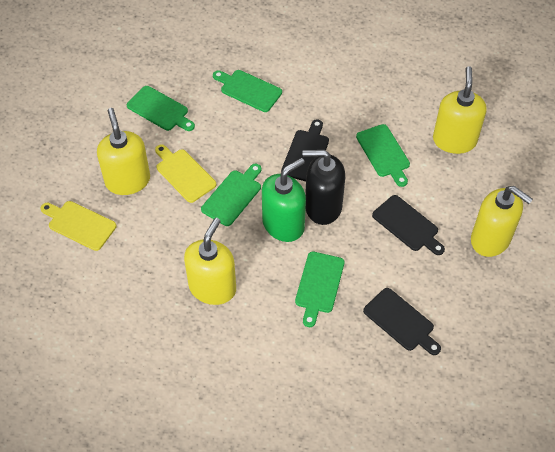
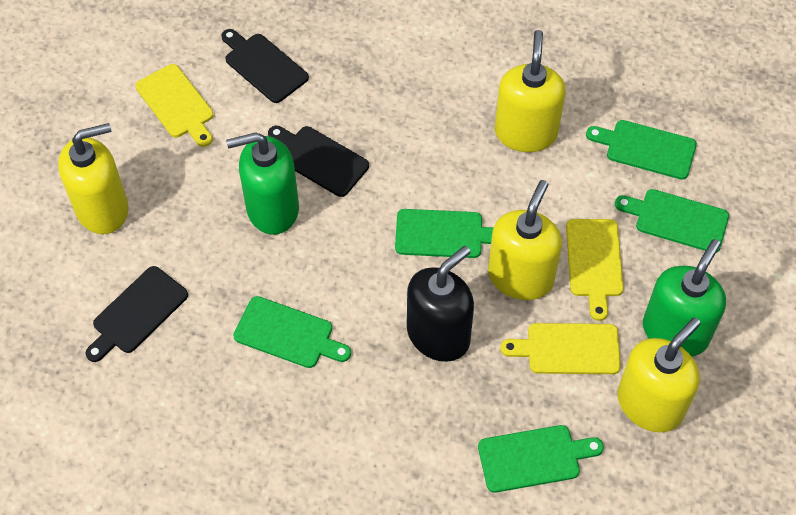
green soap dispenser: 1 -> 2
yellow cutting board: 2 -> 3

